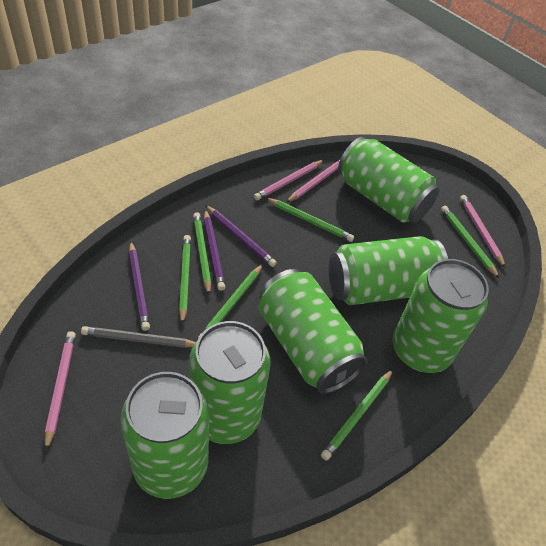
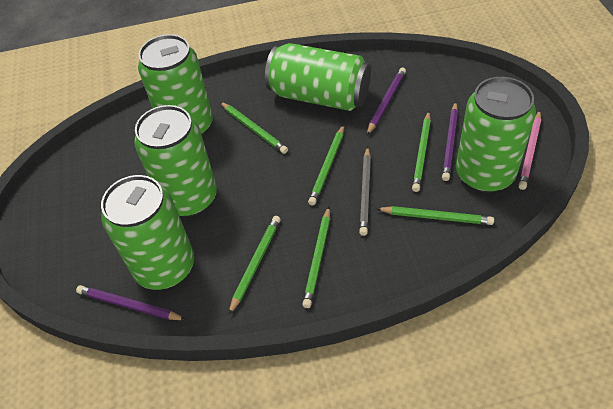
green can: 6 -> 5
pink pencil: 4 -> 1

